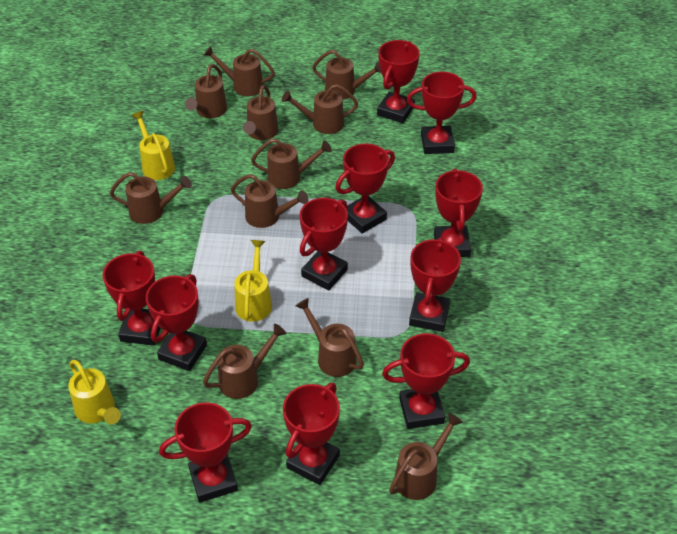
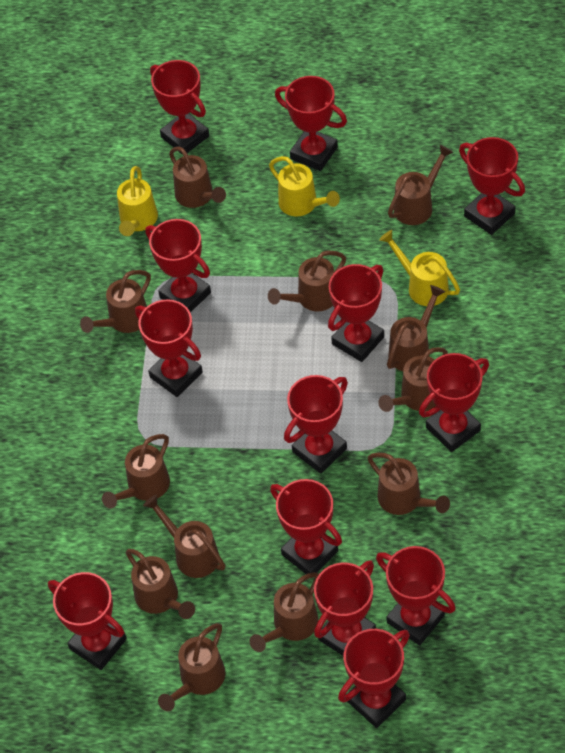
brown watering can: 11 -> 12
red trophy: 11 -> 13

